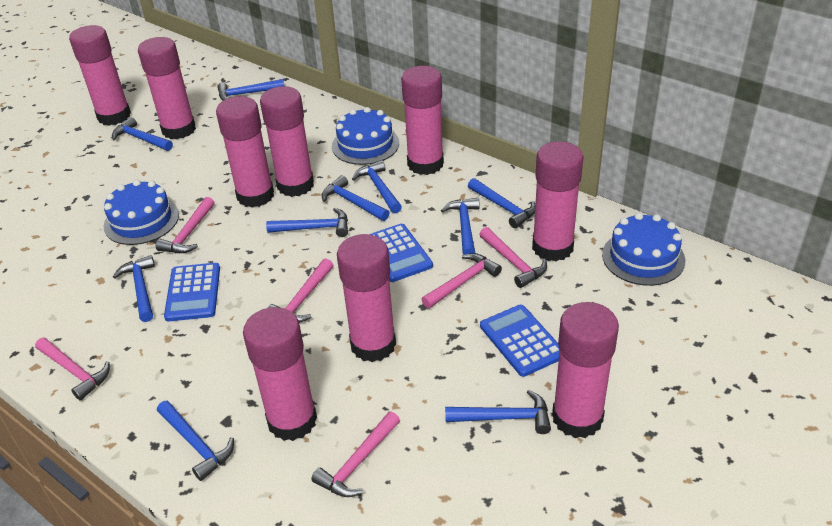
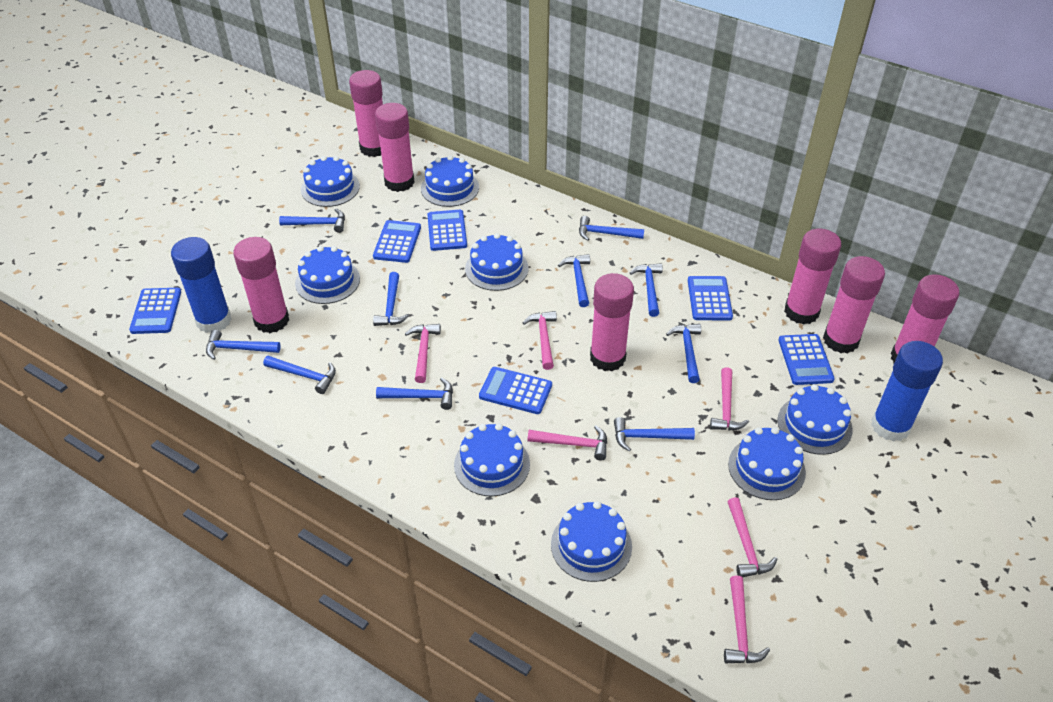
blue cake: 3 -> 8
blue calculator: 3 -> 6
blue glue stick: 0 -> 2
pink glue stick: 9 -> 7

